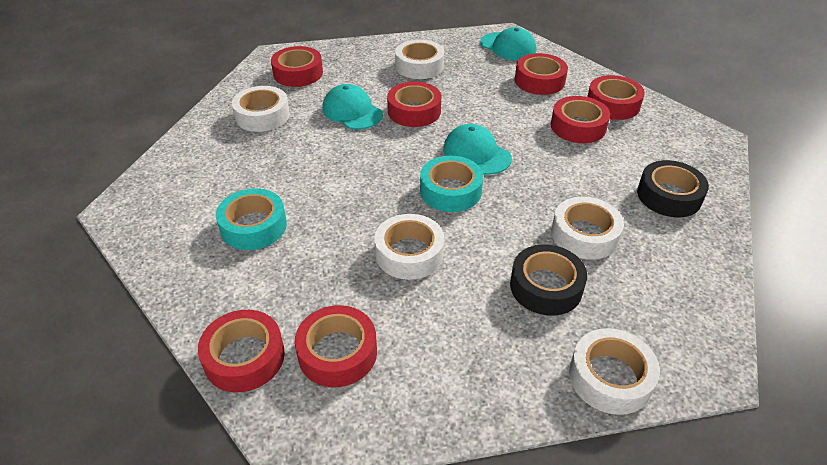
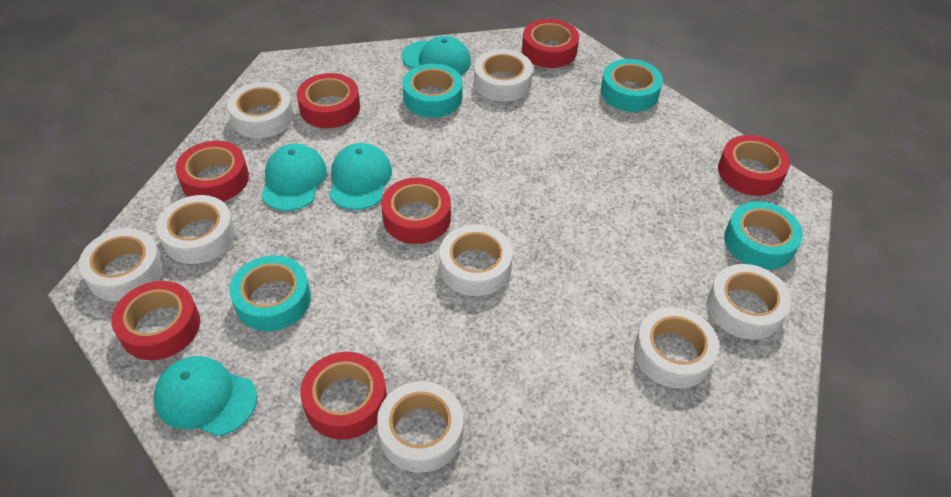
black tape: 2 -> 0
turquoise cap: 3 -> 4
turquoise tape: 2 -> 4
white tape: 5 -> 8

